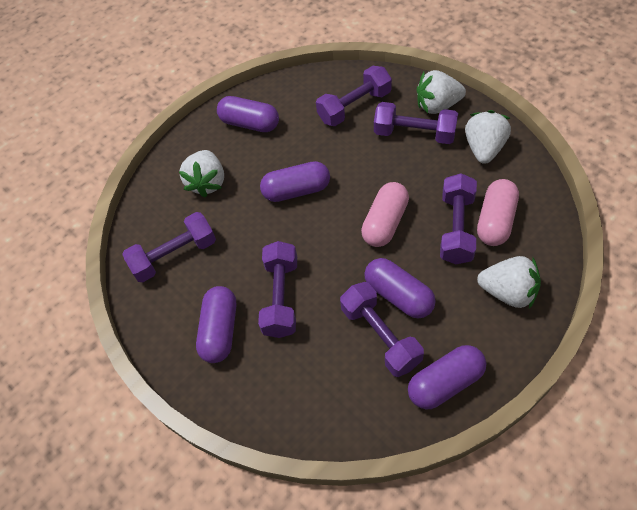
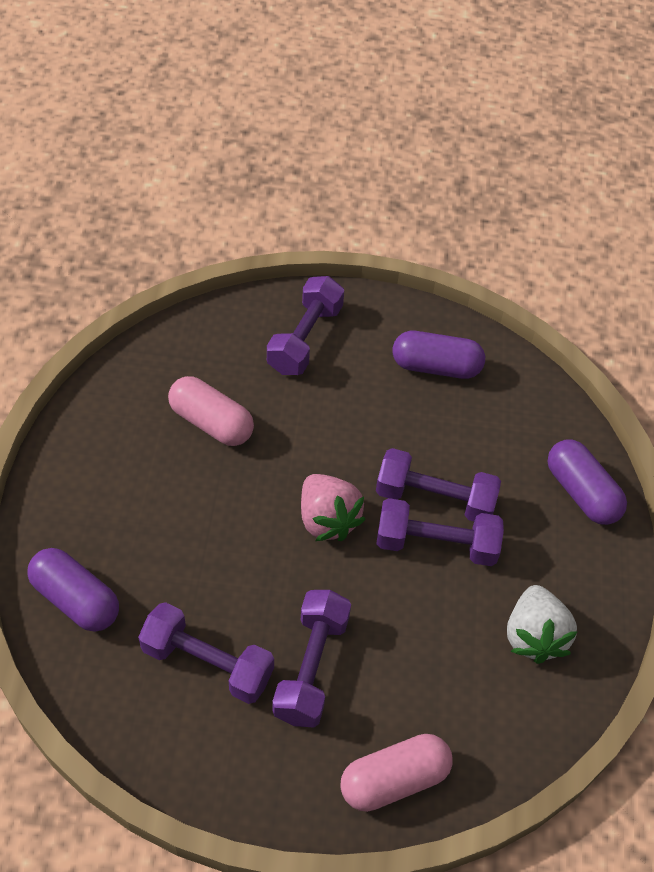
pink strawberry: 0 -> 1
purple capsule: 5 -> 3
purple dumbbell: 6 -> 5
white strawberry: 4 -> 1

